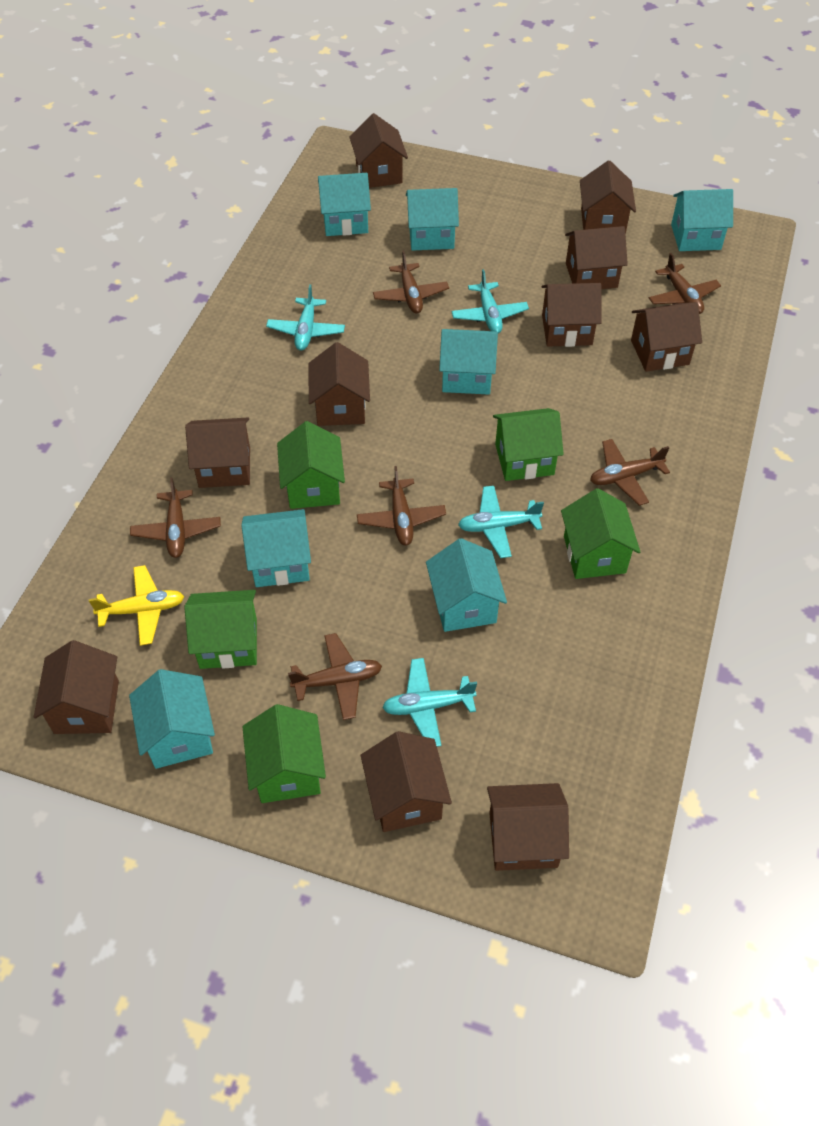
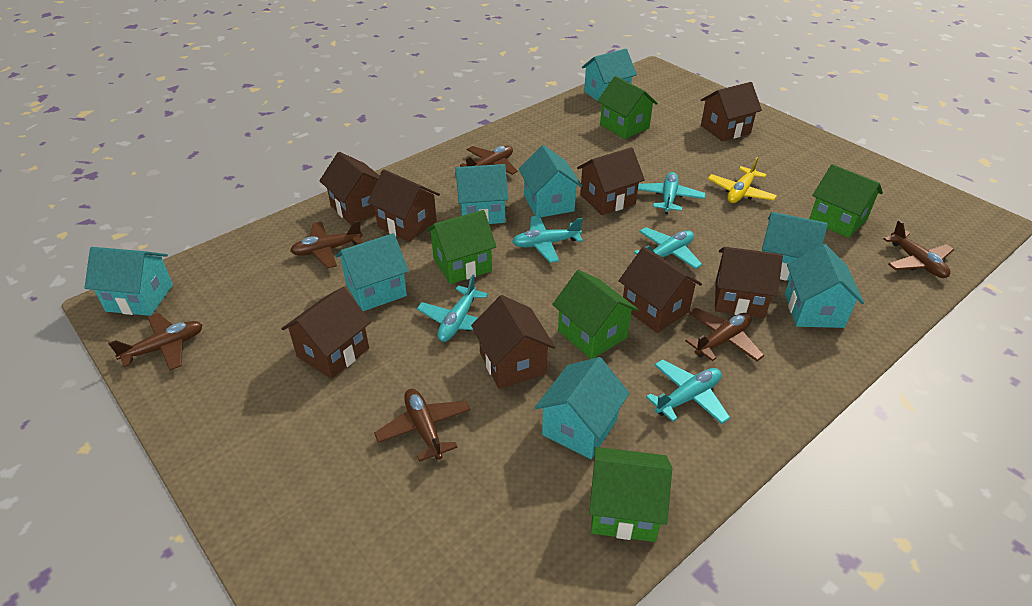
brown house: 10 -> 8
turquoise house: 7 -> 8
turquoise plane: 4 -> 5

